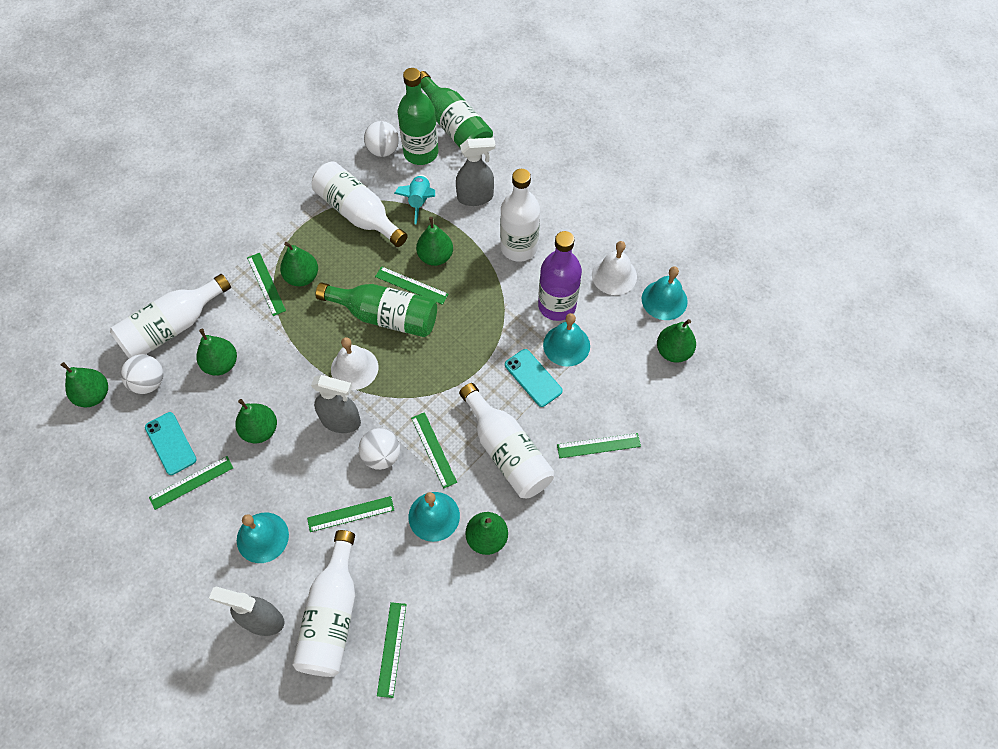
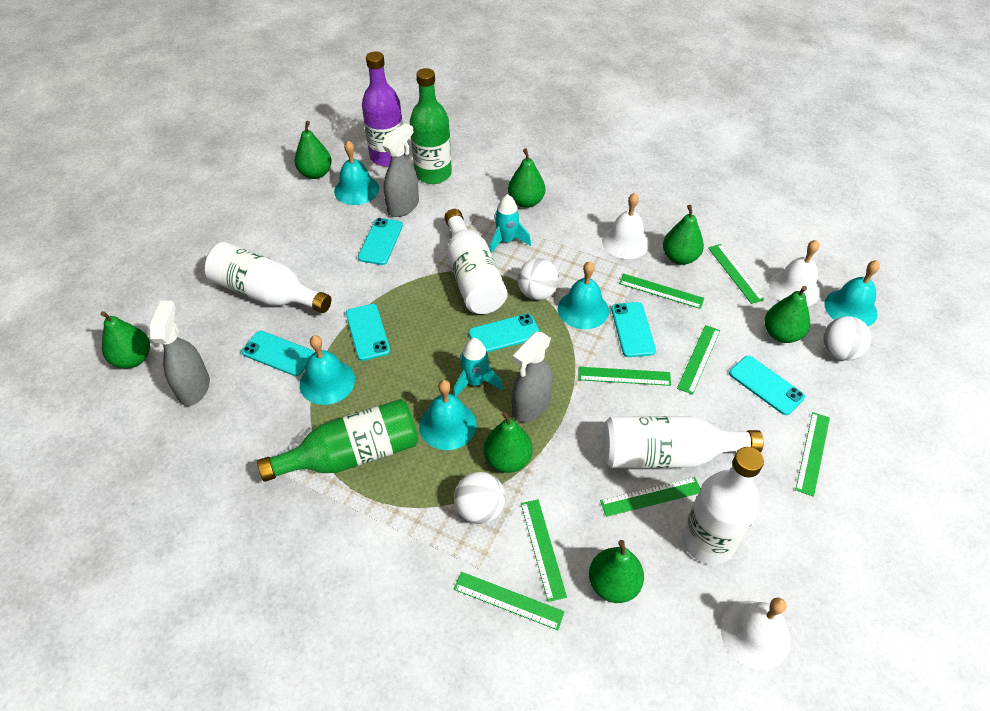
green bottle: 3 -> 2
green ruler: 7 -> 8
turquoise bell: 4 -> 5
turquoise phone: 2 -> 6
turquoise rocket: 1 -> 2
white bell: 2 -> 3
white bottle: 5 -> 4

